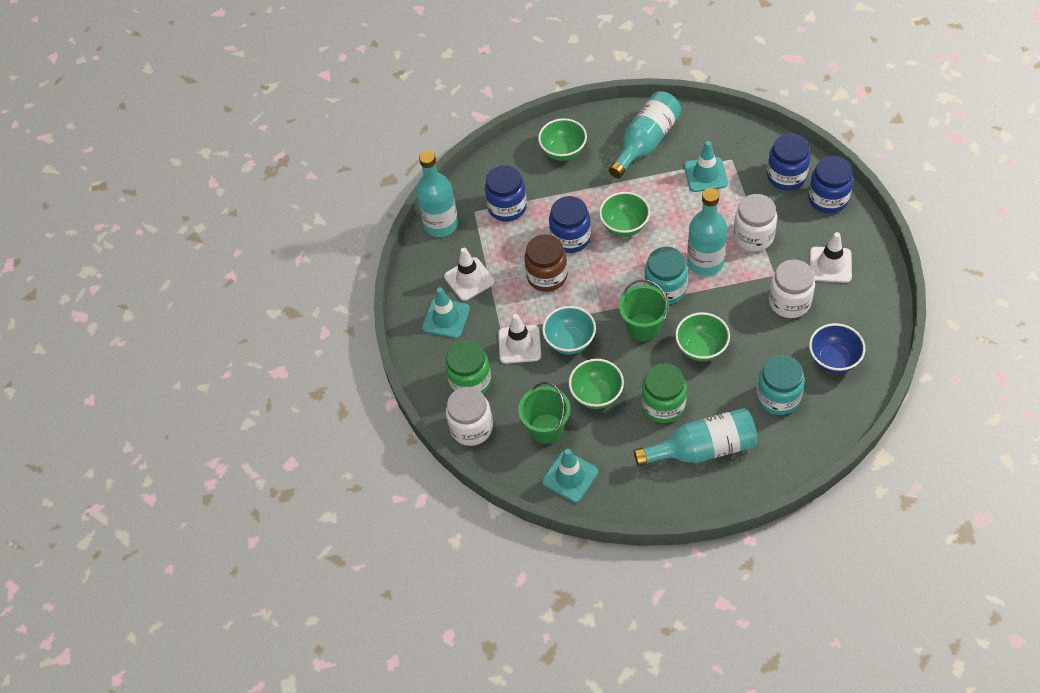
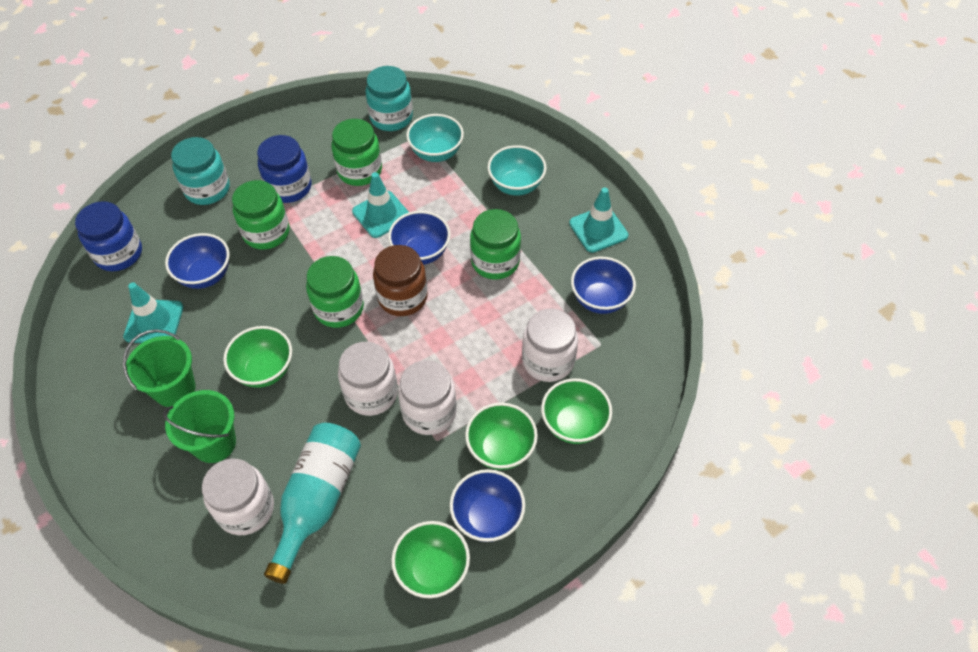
blue bowl: 1 -> 4
blue jar: 4 -> 2
green jar: 2 -> 4
turquoise bottle: 4 -> 1
turquoise bowl: 1 -> 2
white jar: 3 -> 4
white traffic cone: 3 -> 0

